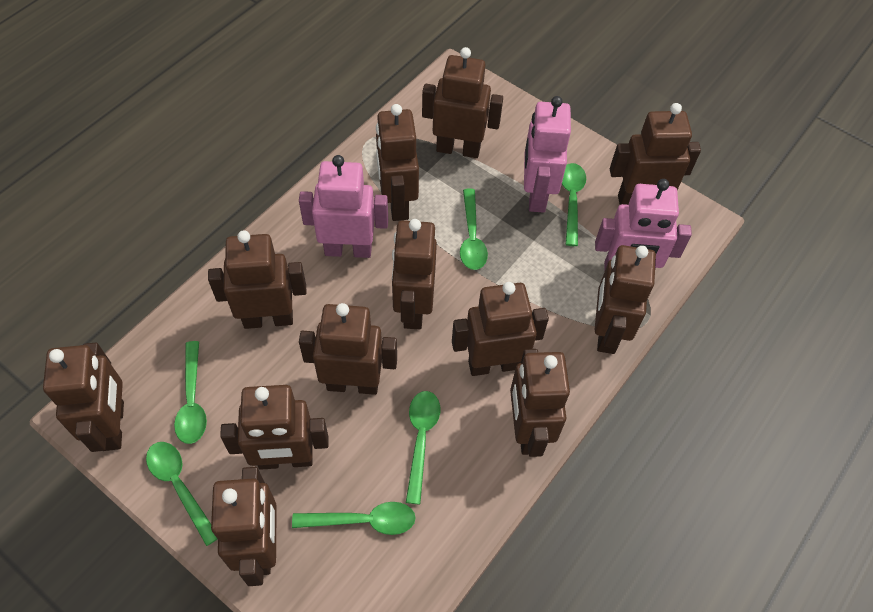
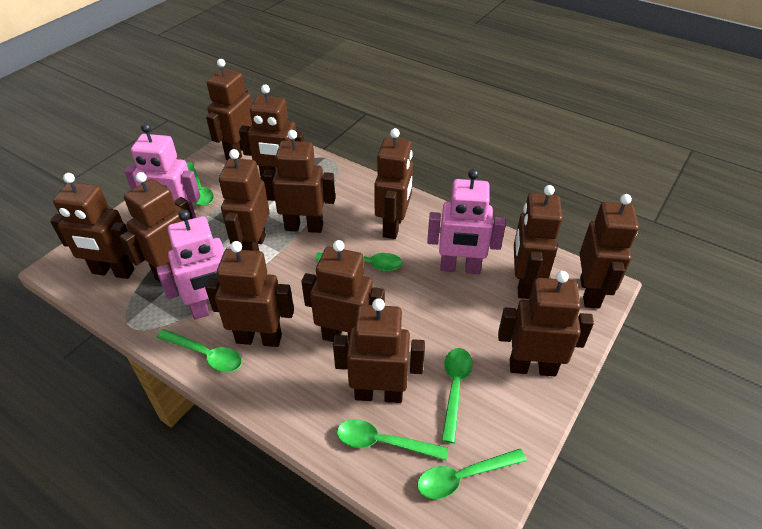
brown robot: 12 -> 13

